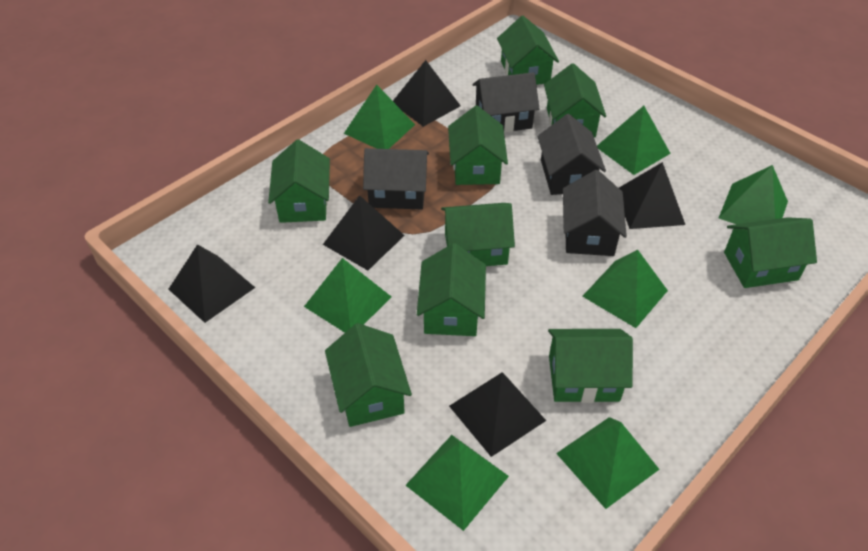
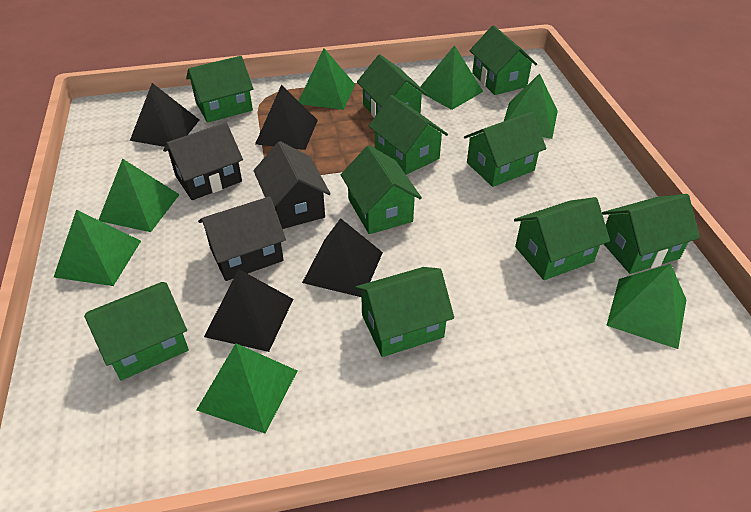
black house: 4 -> 3
black pyramid: 5 -> 4
green house: 9 -> 10

